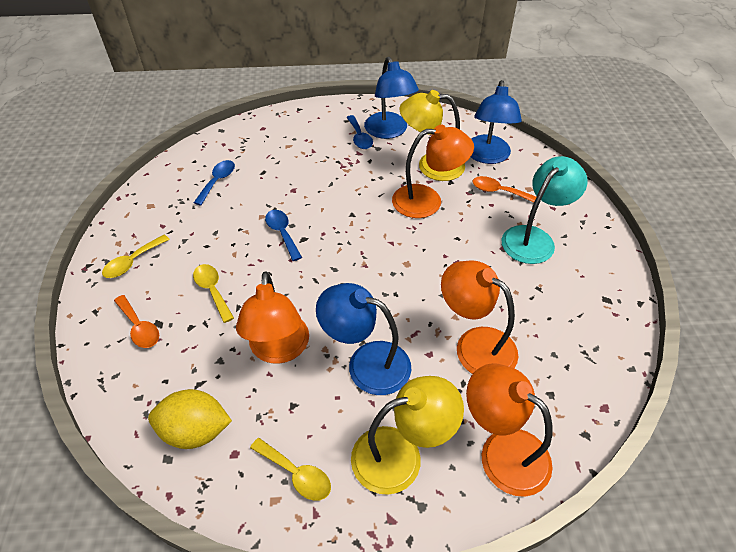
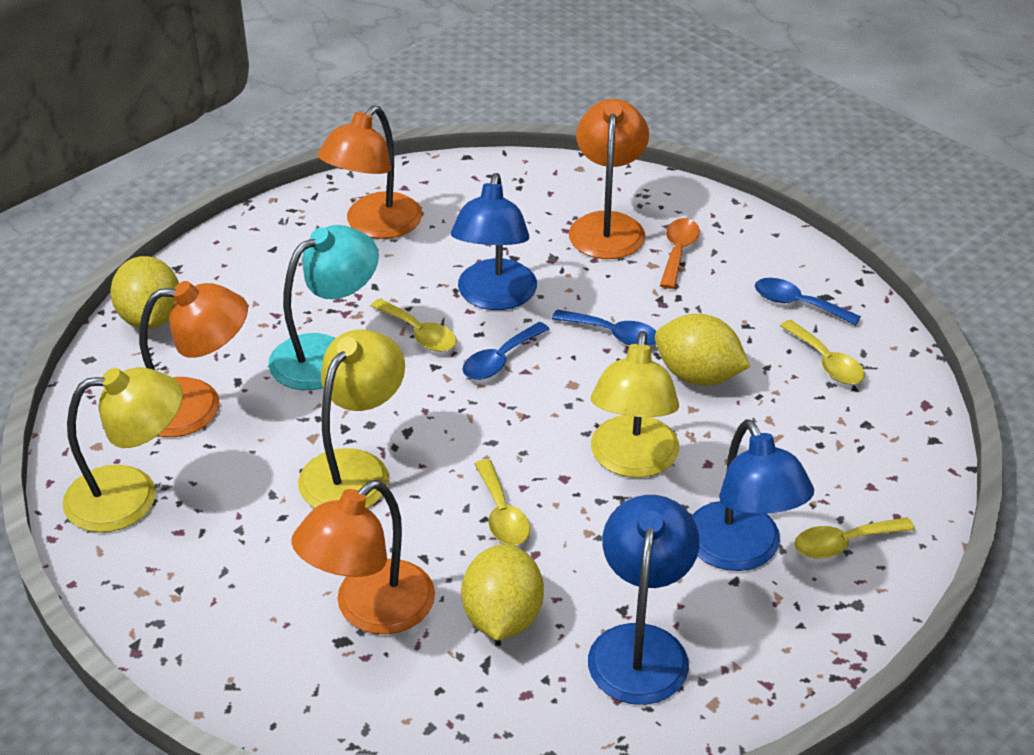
orange spoon: 2 -> 1
yellow lamp: 2 -> 3
yellow lemon: 1 -> 3
yellow spoon: 3 -> 4

